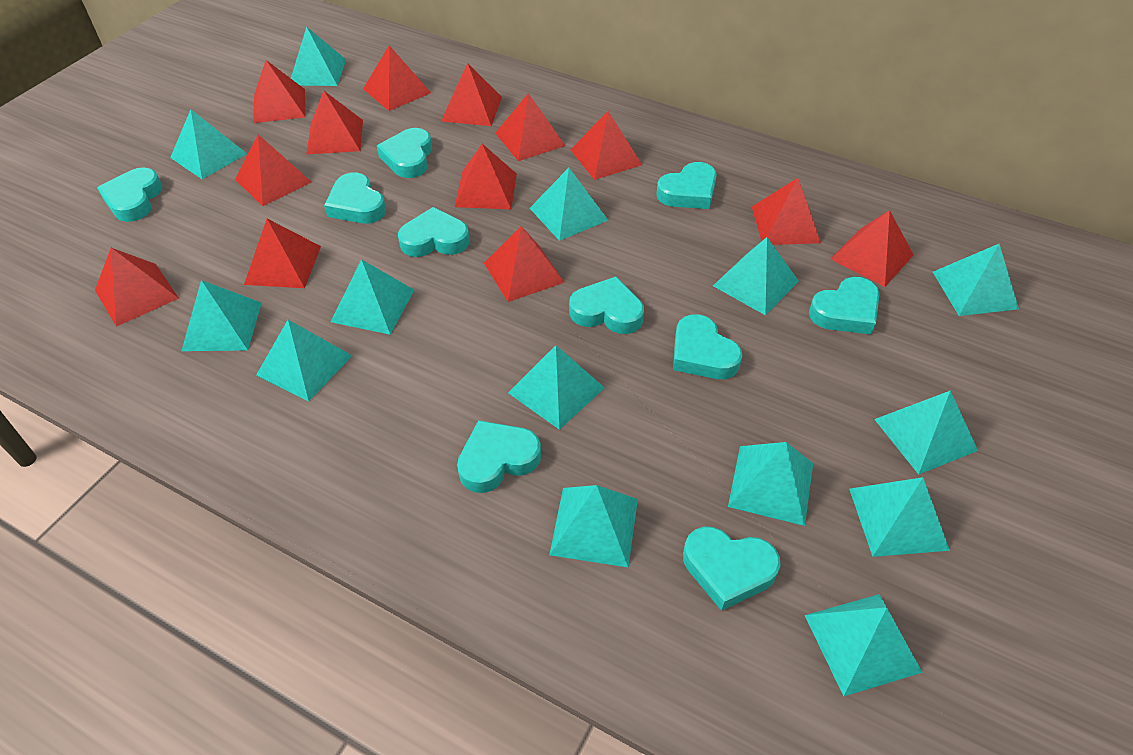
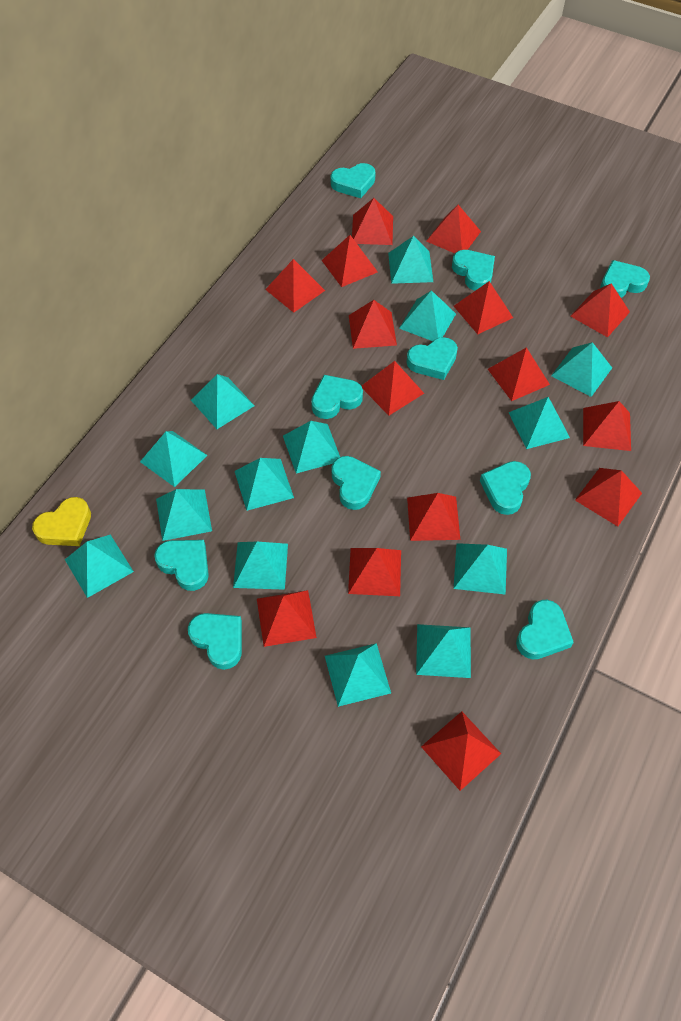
red pyramid: 13 -> 15
yellow heart: 0 -> 1

